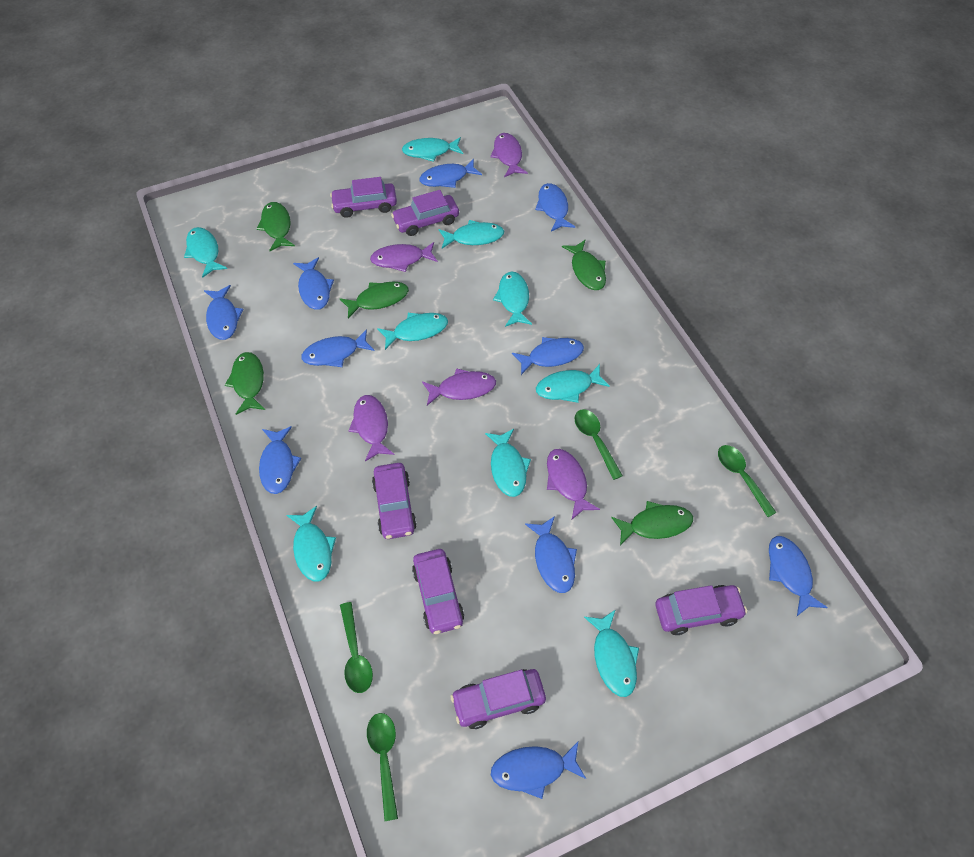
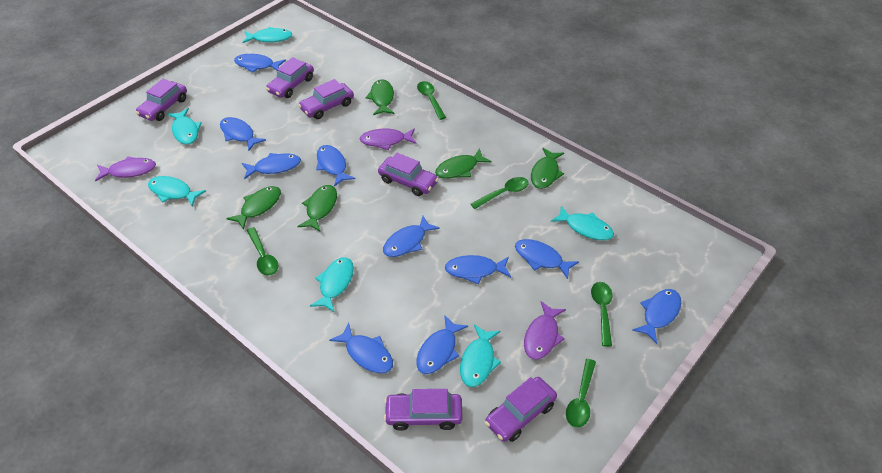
green spoon: 4 -> 5
purple fish: 5 -> 3
turquoise fish: 9 -> 6

